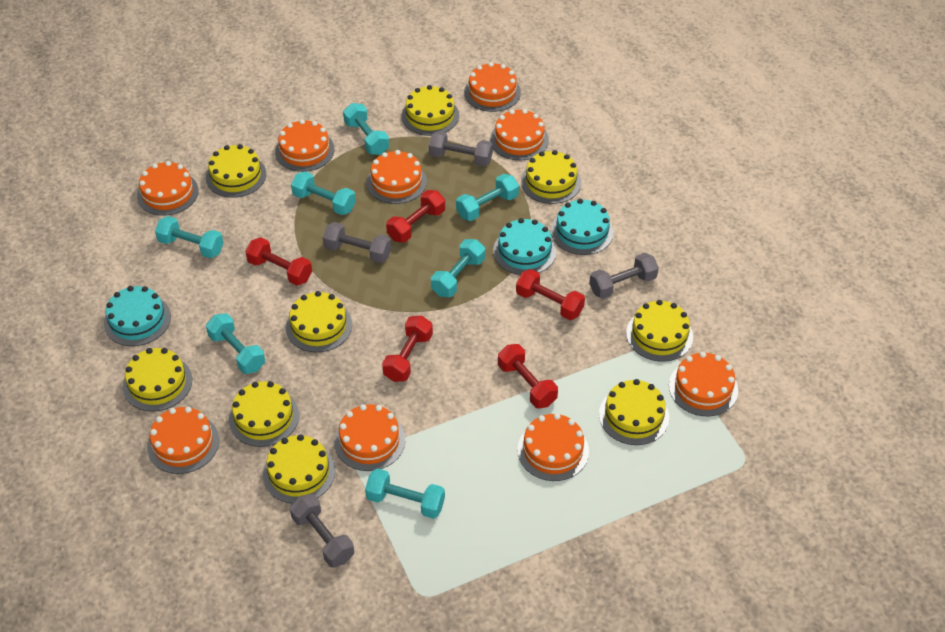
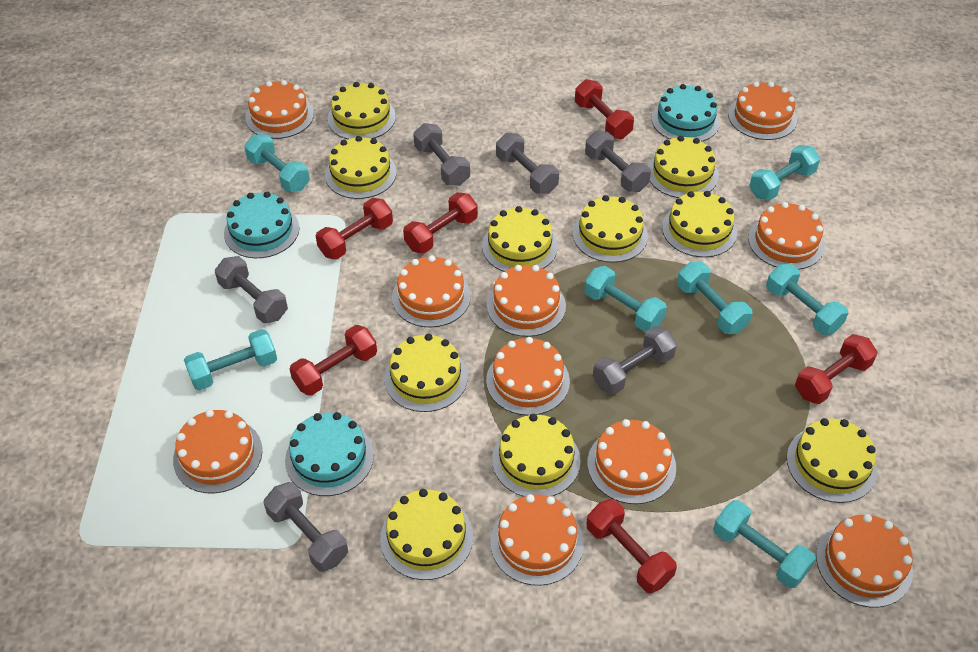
grey dumbbell: 4 -> 6
orange cake: 9 -> 10
red dumbbell: 5 -> 6
yellow cake: 9 -> 10

